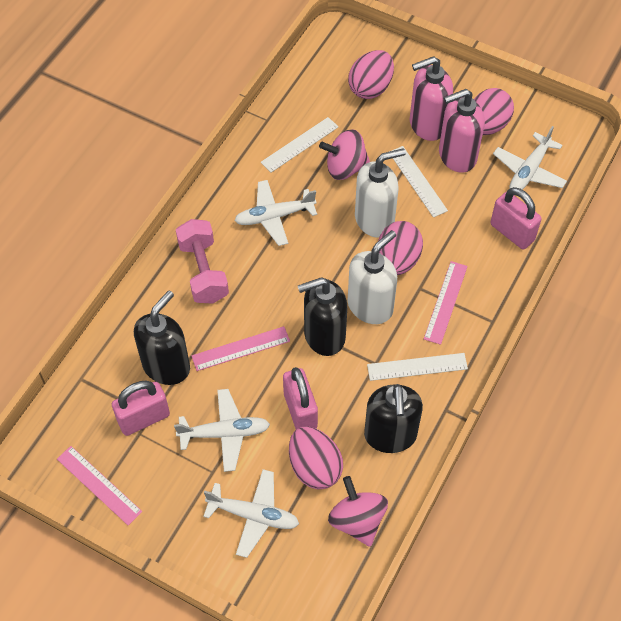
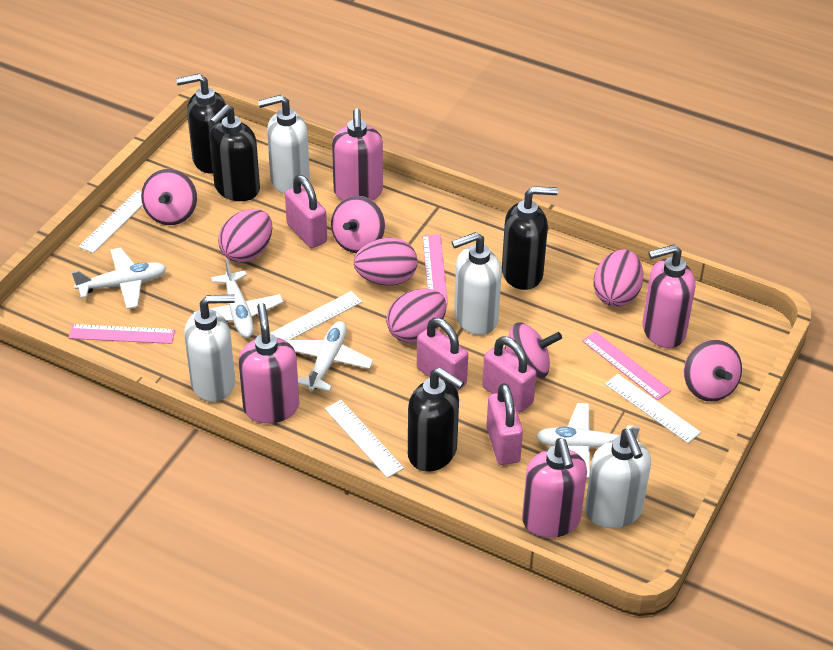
black soap dispenser: 3 -> 4
pink dumbbell: 1 -> 0
pink padlock: 3 -> 4
pink soap dispenser: 2 -> 4
pink spinning top: 2 -> 4
white ruler: 3 -> 4
white soap dispenser: 2 -> 4

